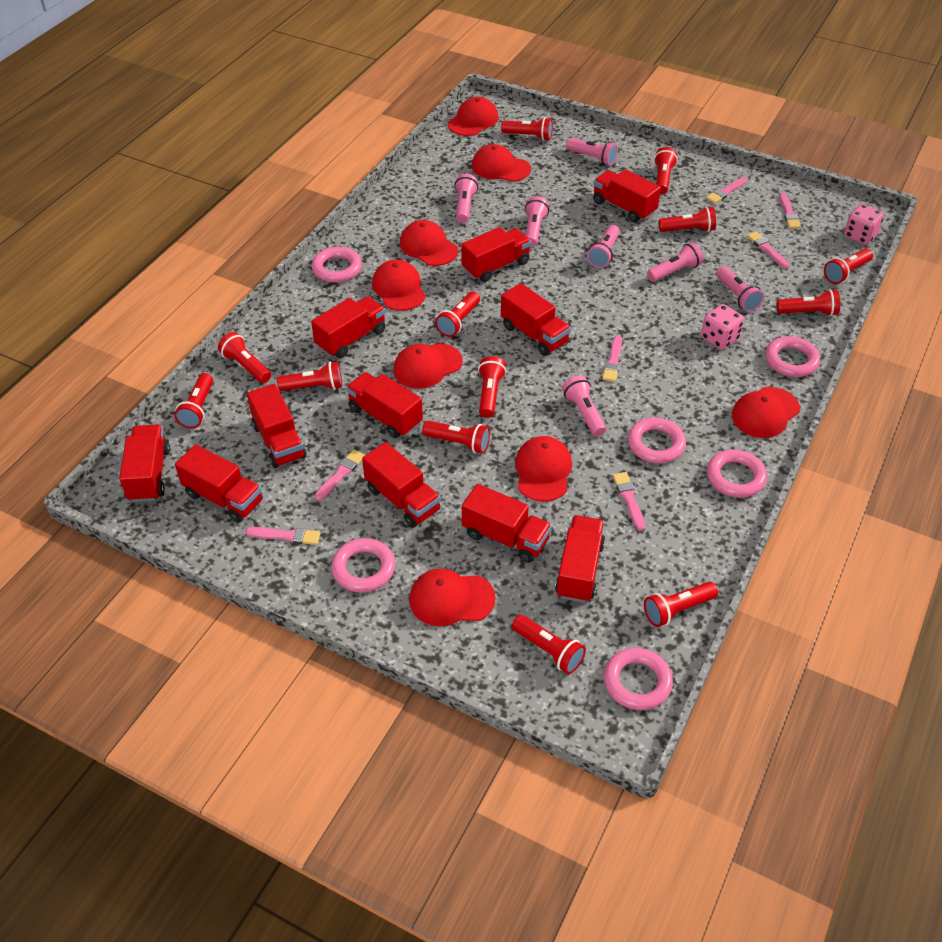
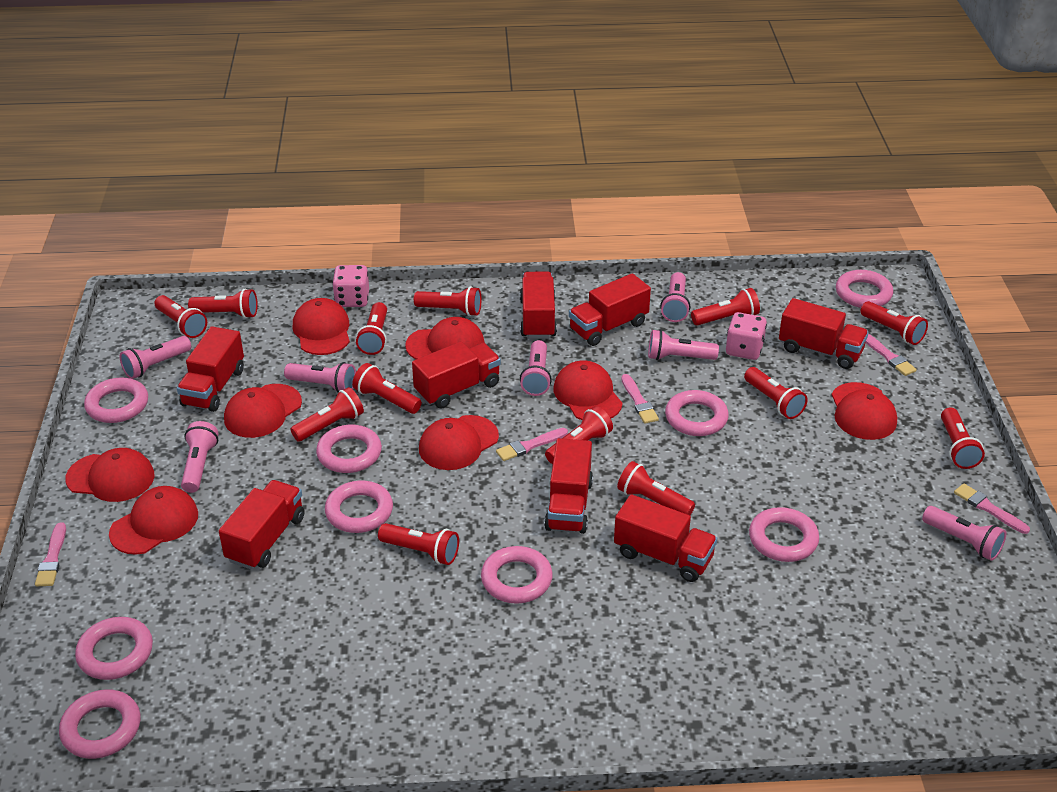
pink brush: 7 -> 5
pink ring: 6 -> 9
red truck: 11 -> 8

